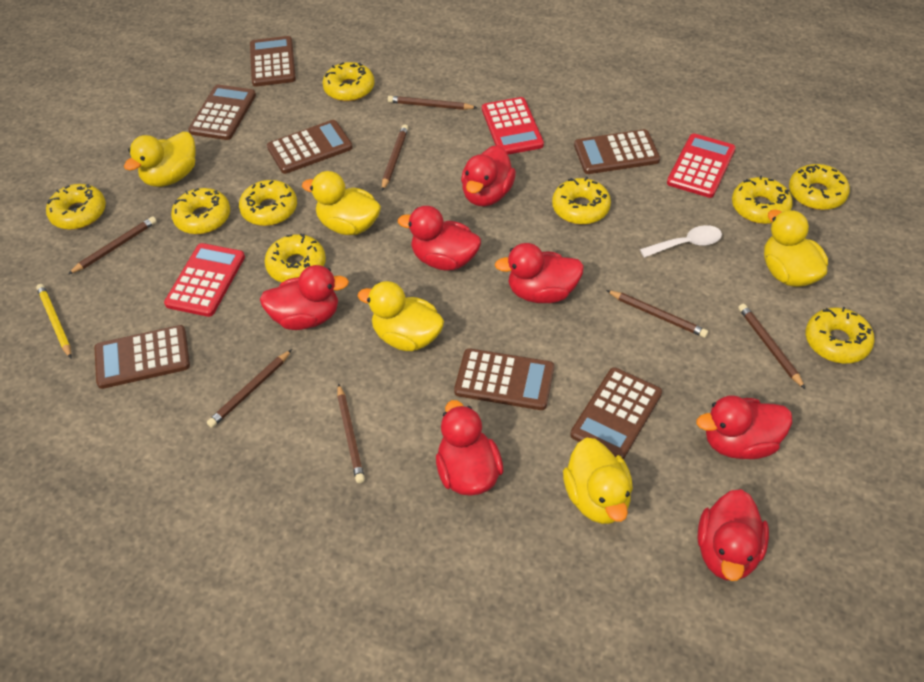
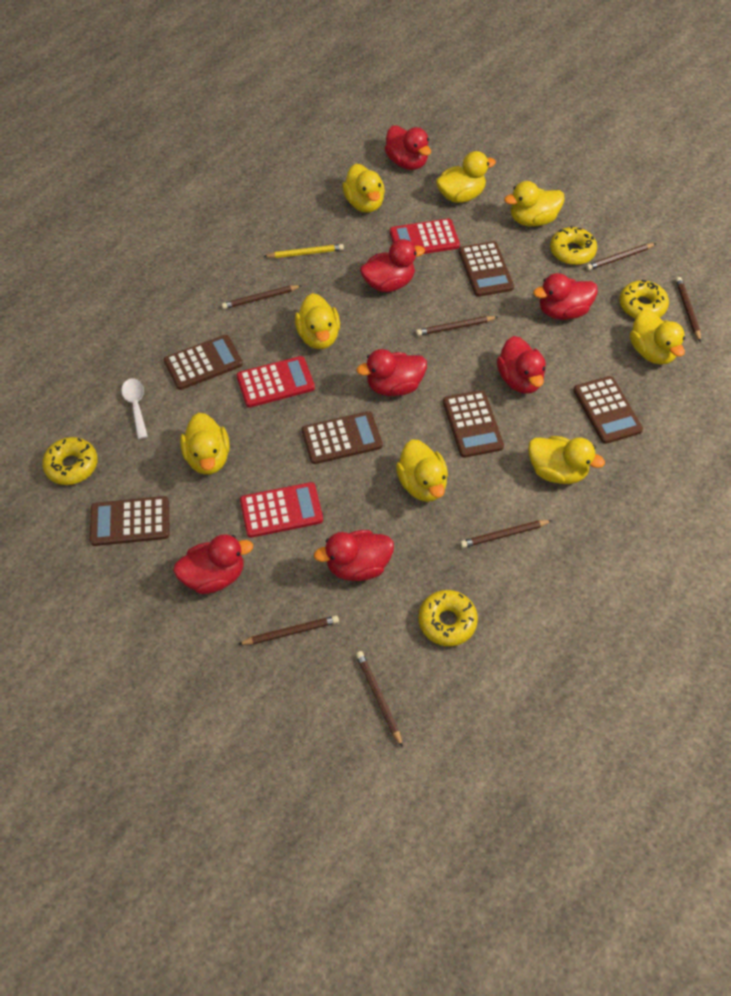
brown calculator: 7 -> 6
yellow donut: 9 -> 4
yellow duck: 5 -> 8

